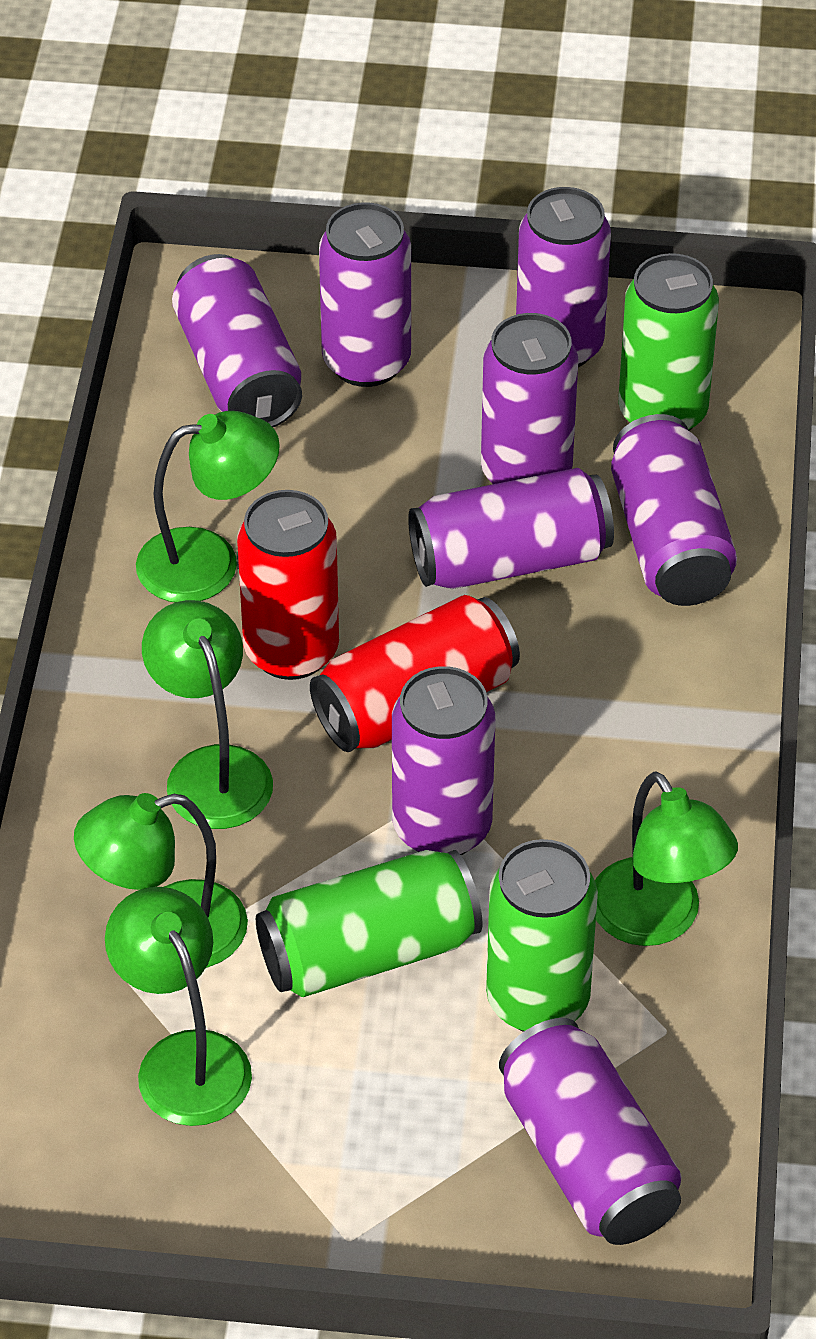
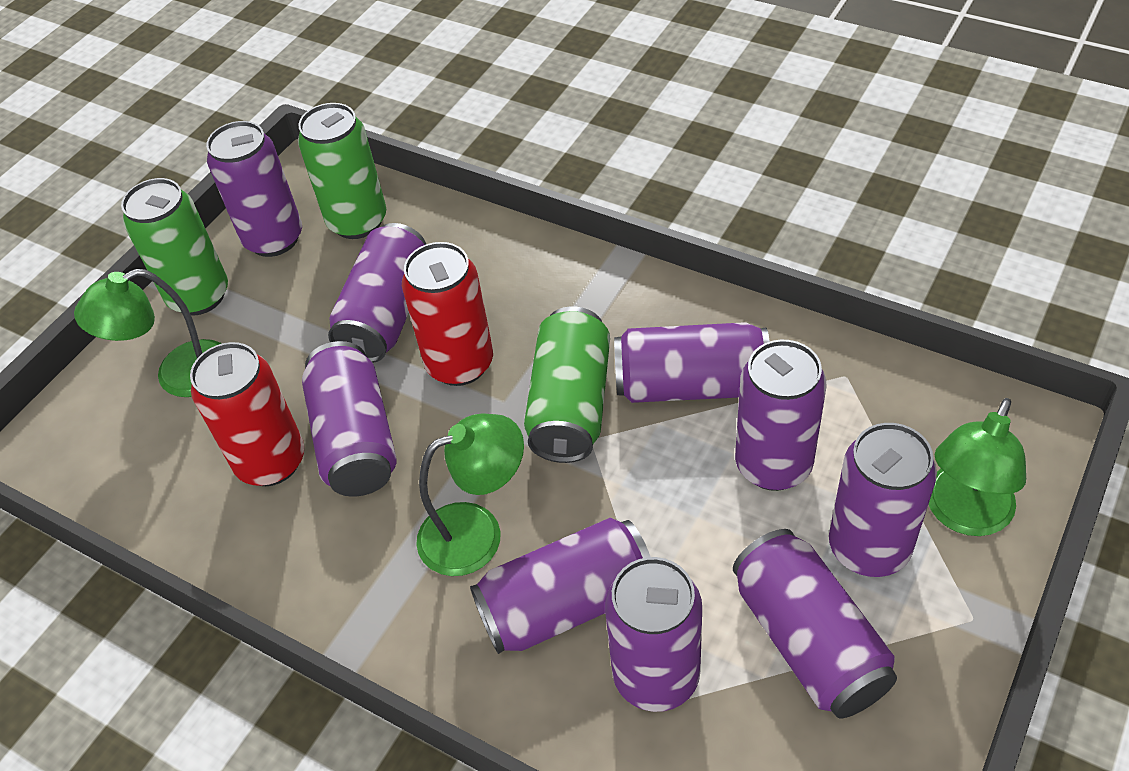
green lamp: 5 -> 3
purple can: 8 -> 9

